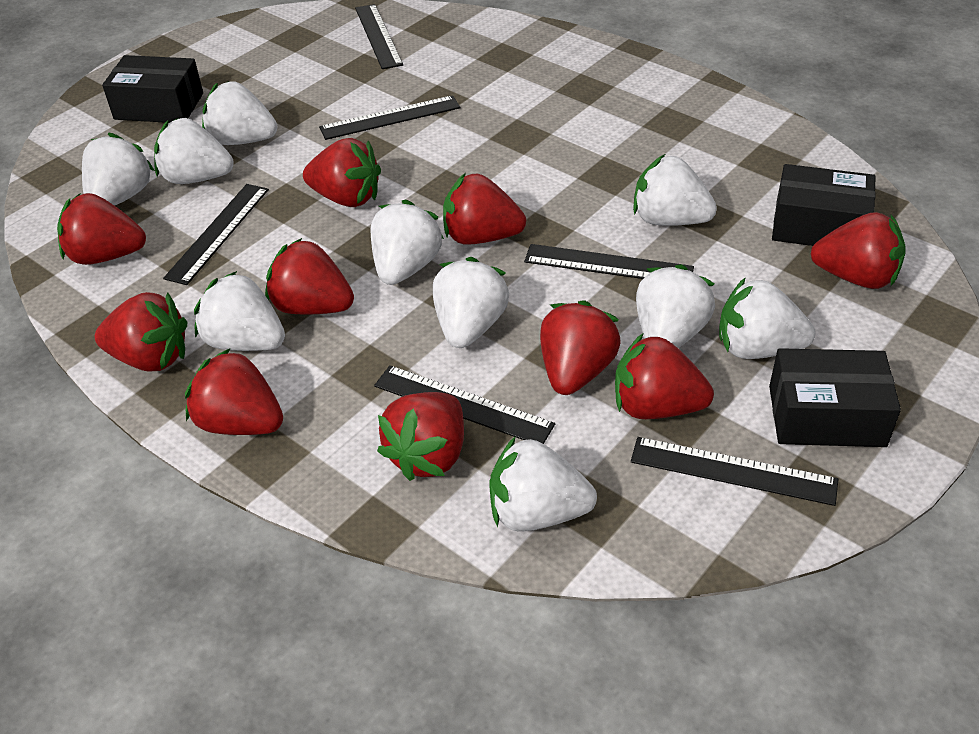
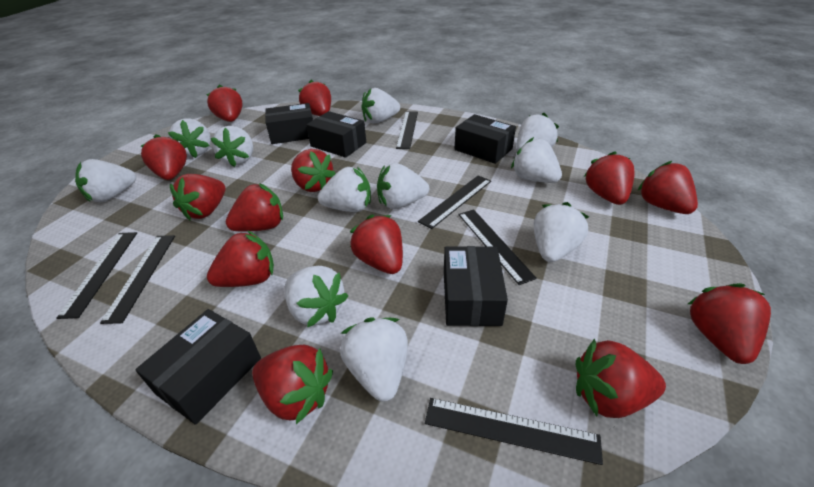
black box: 3 -> 5
red strawberry: 10 -> 13
white strawberry: 10 -> 11

